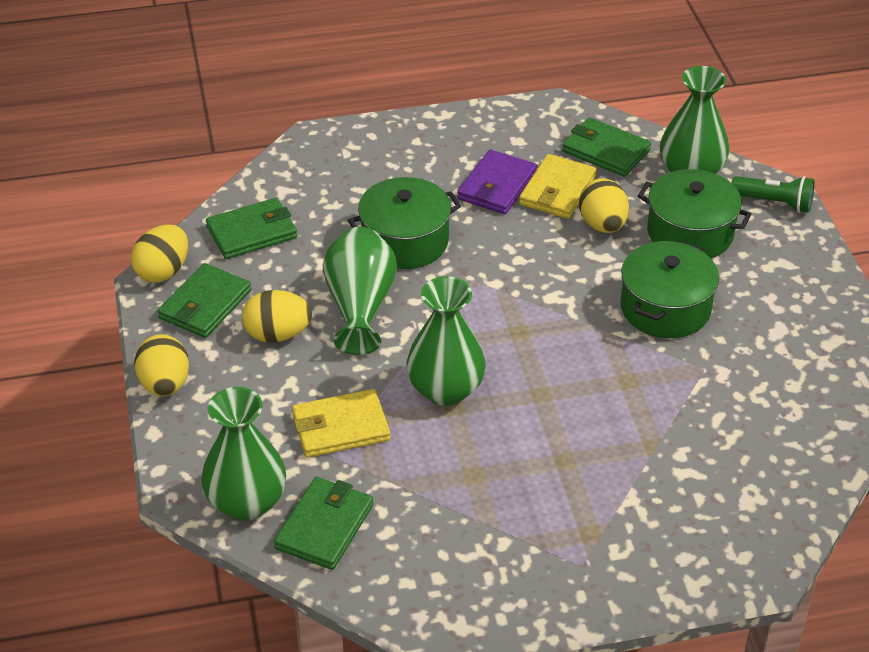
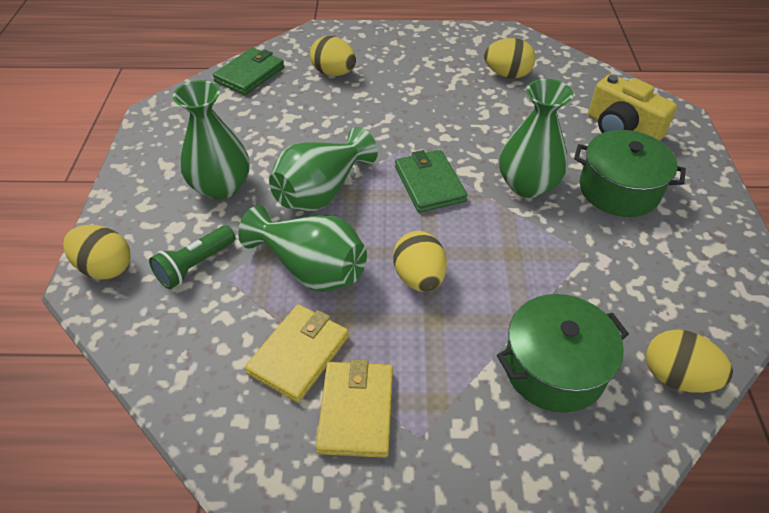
green pot: 3 -> 2
green wallet: 4 -> 2
purple wallet: 1 -> 0
yellow camera: 0 -> 1
yellow egg: 4 -> 5

